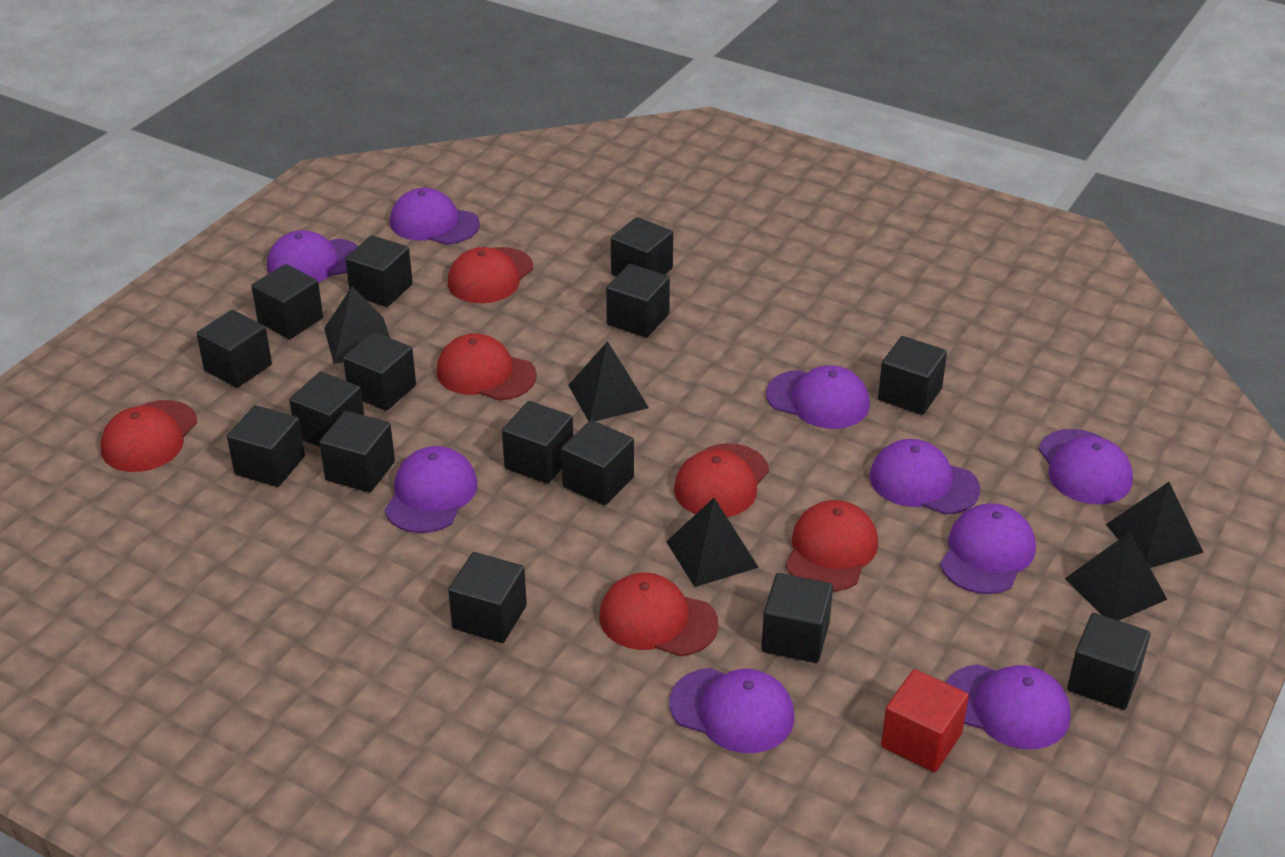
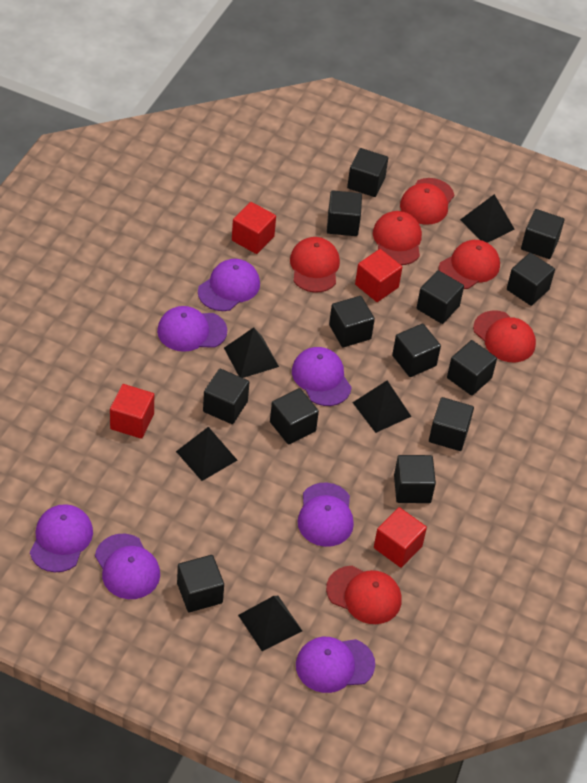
black cube: 15 -> 13
purple cap: 9 -> 7
red cube: 1 -> 4

